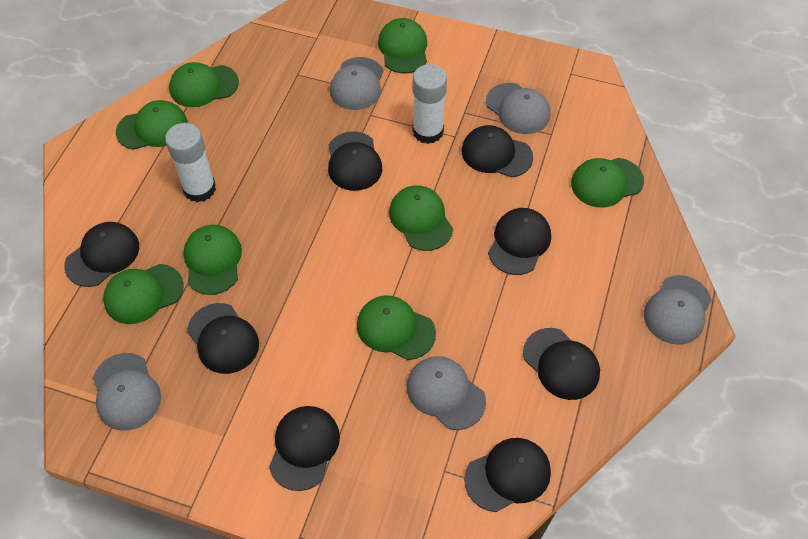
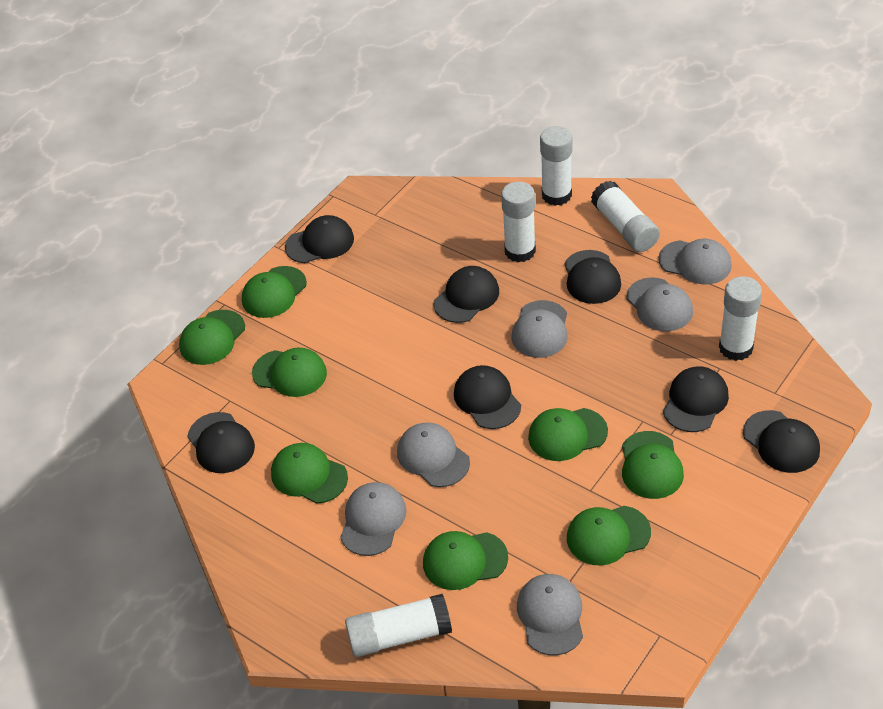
black cap: 8 -> 7
grey cap: 5 -> 6
white glue stick: 2 -> 5

